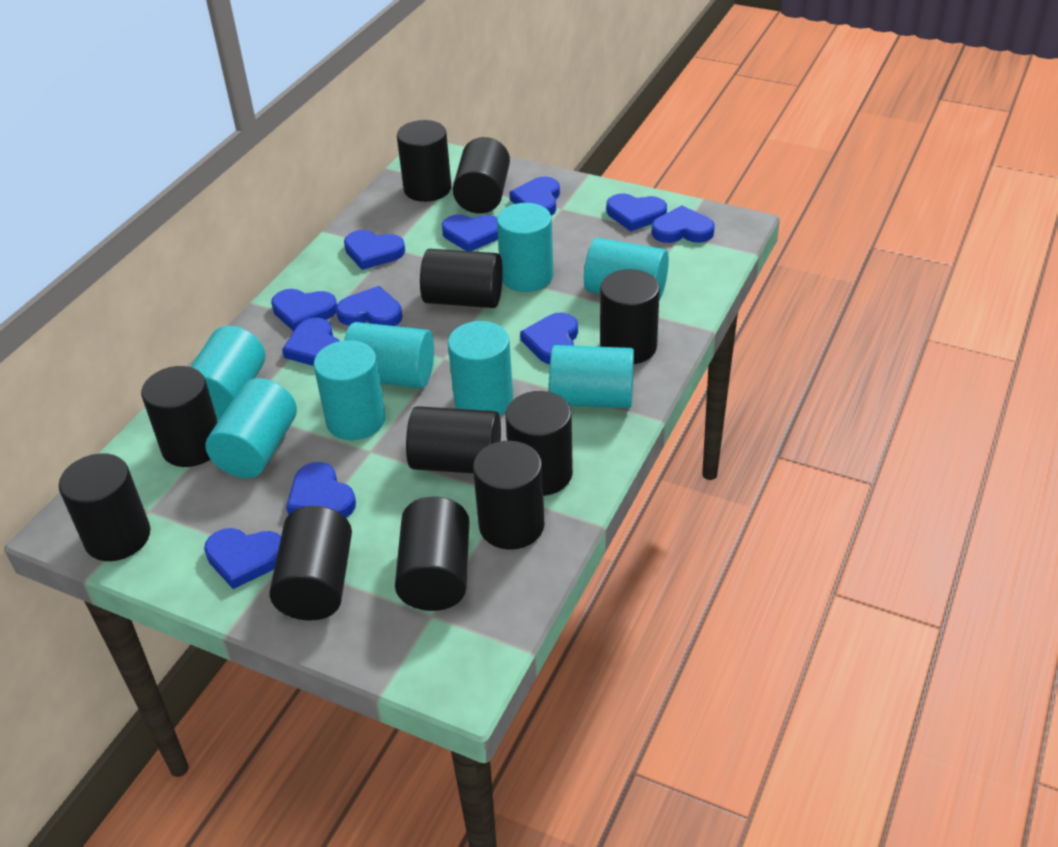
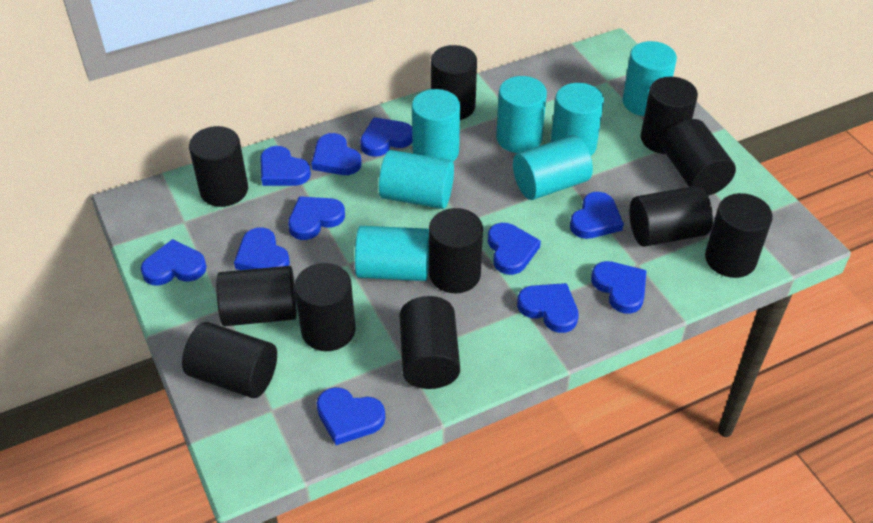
turquoise cylinder: 8 -> 7

